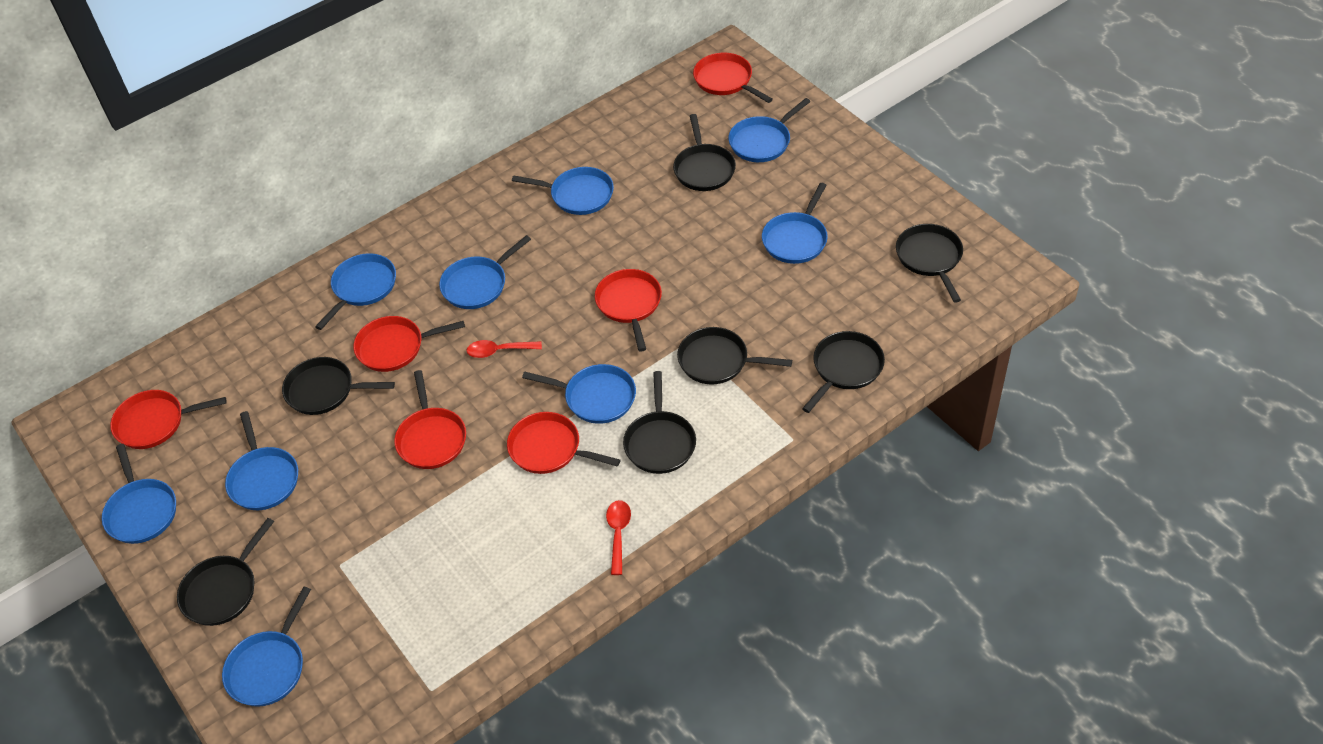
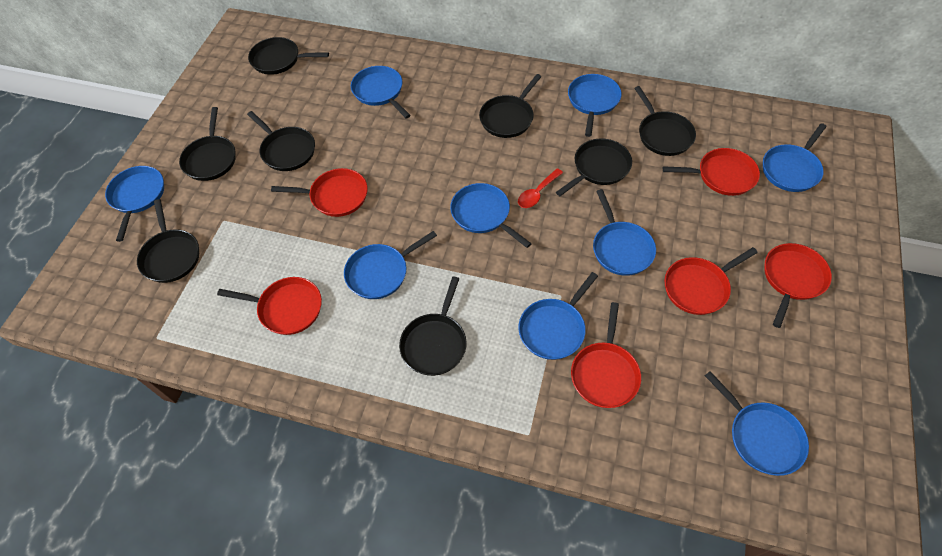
black pan: 7 -> 8
red spoon: 2 -> 1

